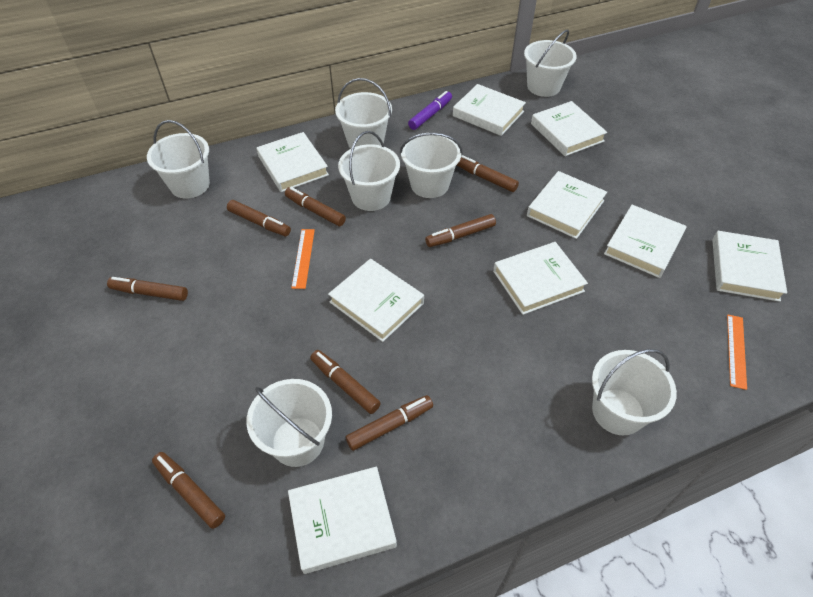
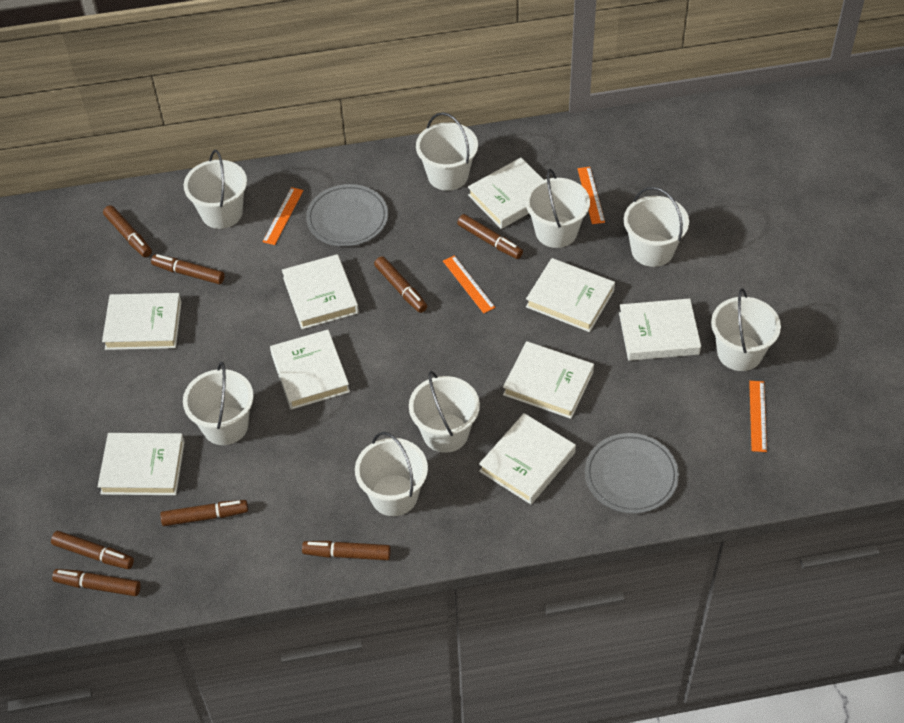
grey plate: 0 -> 2
orange ruler: 2 -> 4
purple marker: 1 -> 0
white bucket: 7 -> 8

